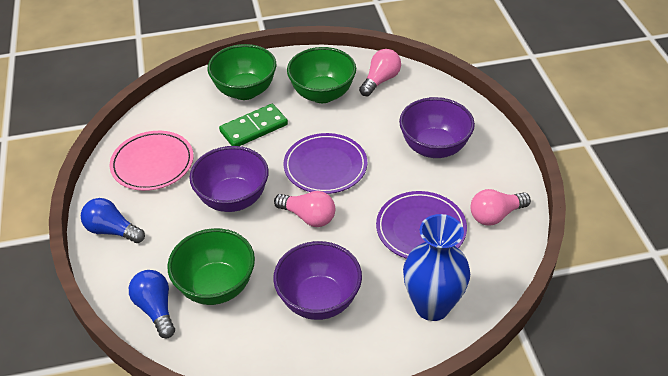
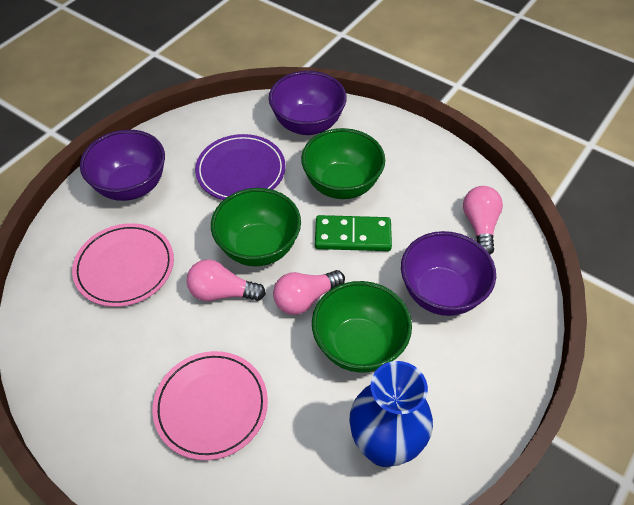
blue light bulb: 2 -> 0
pink plate: 1 -> 2
purple plate: 2 -> 1

